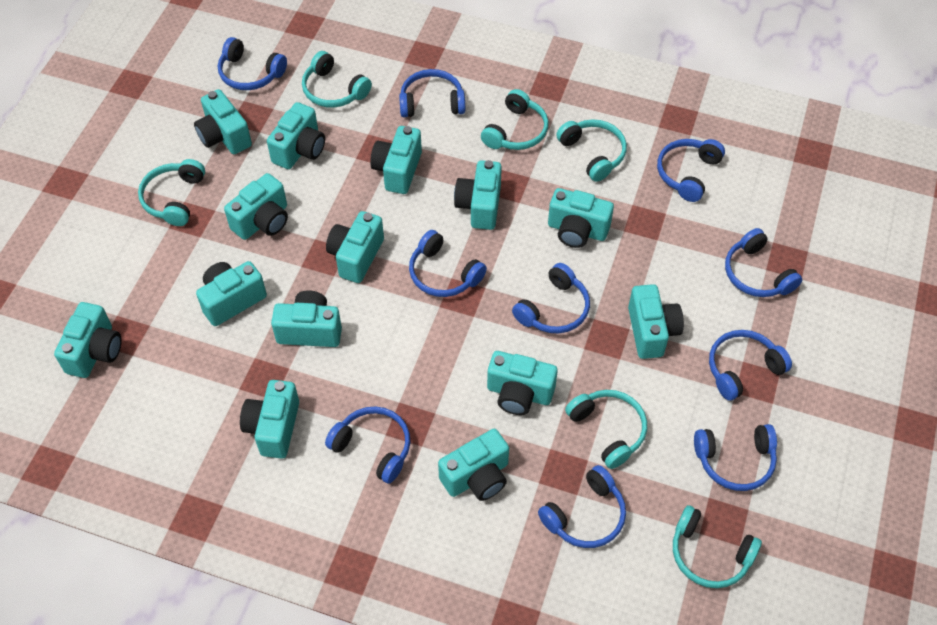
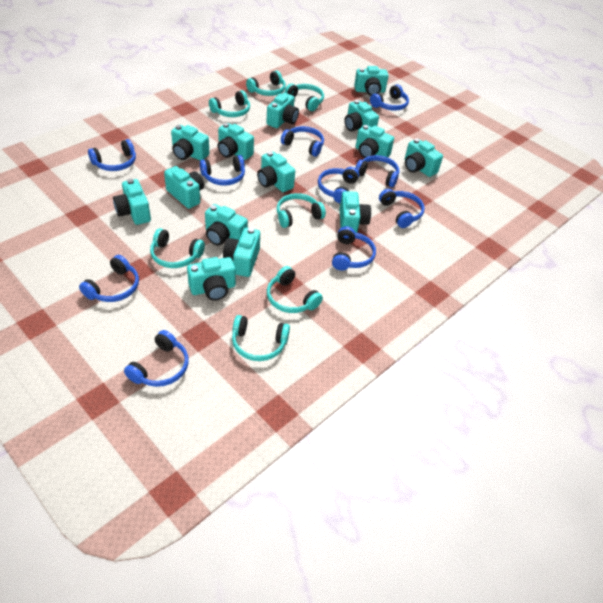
turquoise headphones: 6 -> 7

